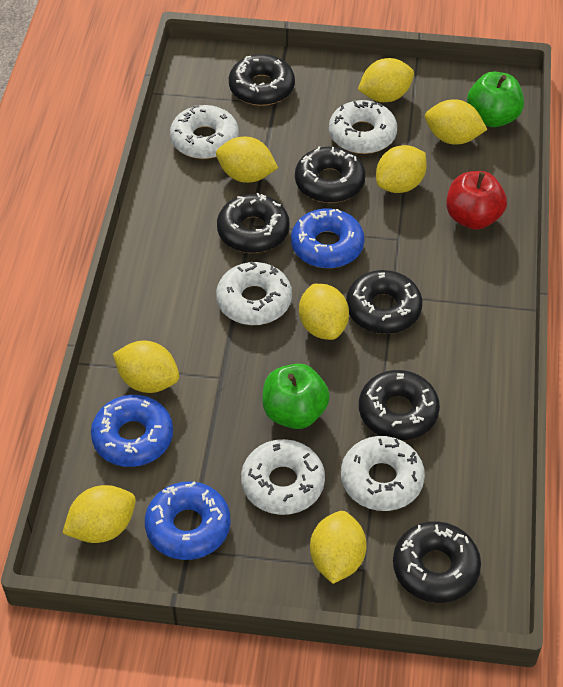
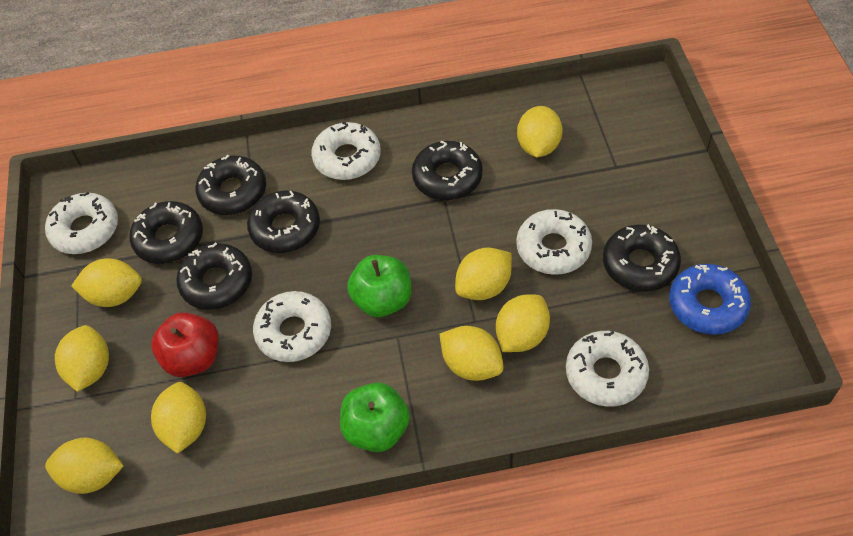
blue donut: 3 -> 1

